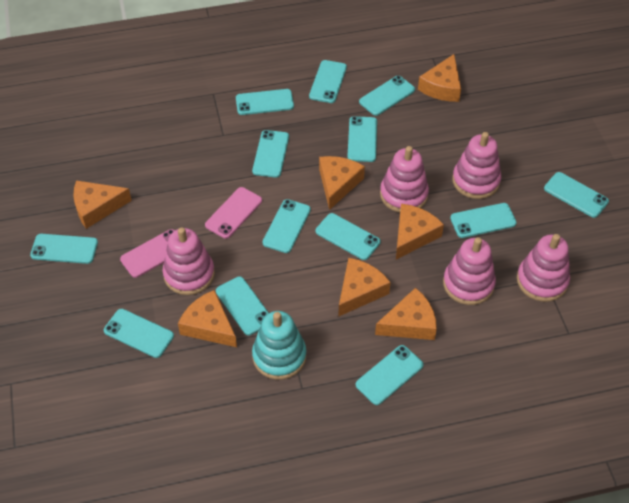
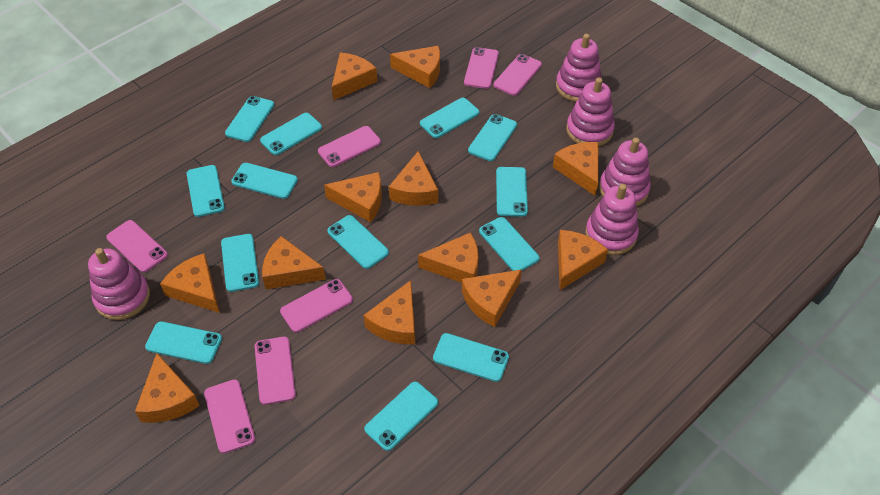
orange cheese: 7 -> 12
pink phone: 2 -> 7
turquoise stacking toy: 1 -> 0

